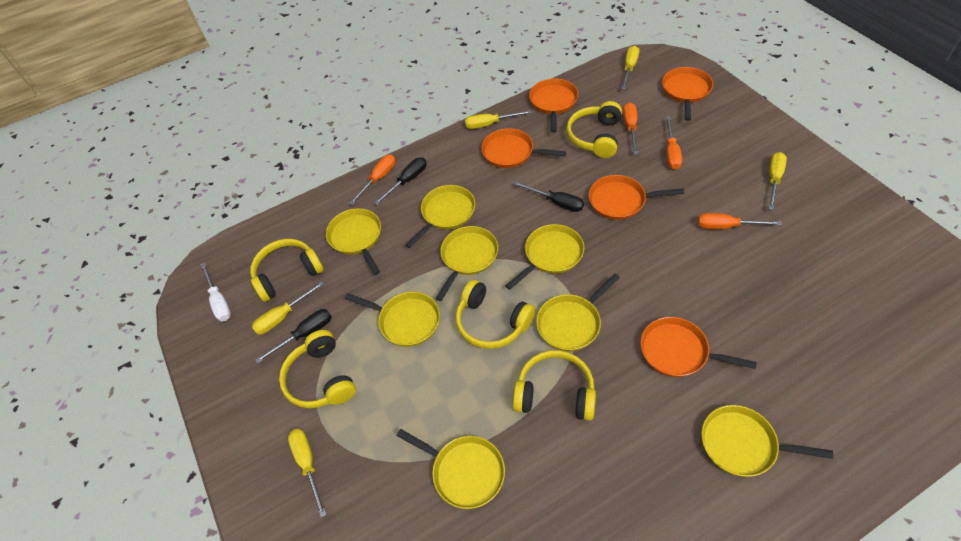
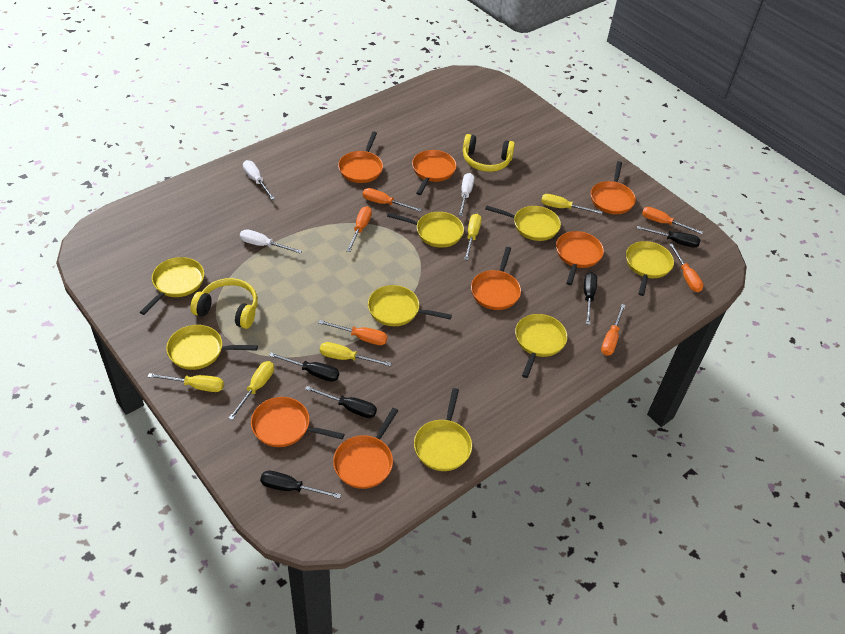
black screwdriver: 3 -> 5
orange pan: 5 -> 7
orange screwdriver: 4 -> 6
white screwdriver: 1 -> 3
yellow headphones: 5 -> 2

